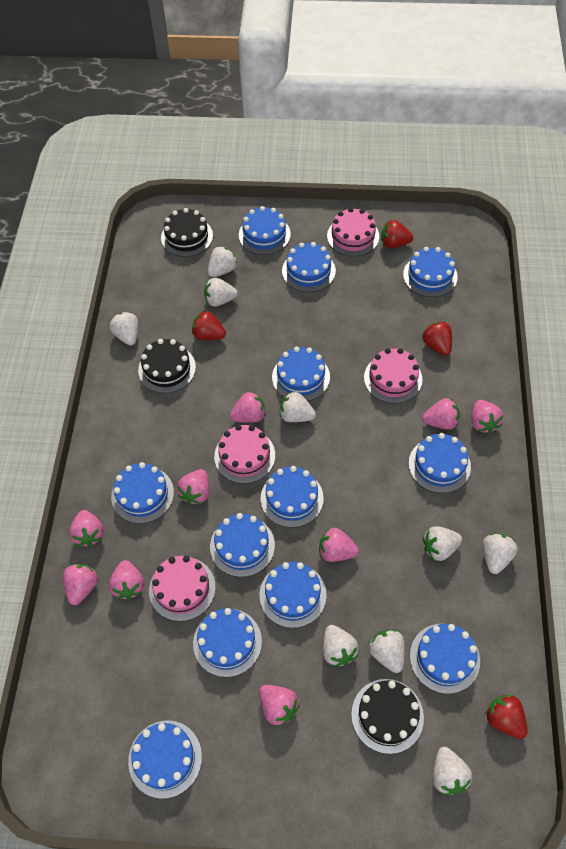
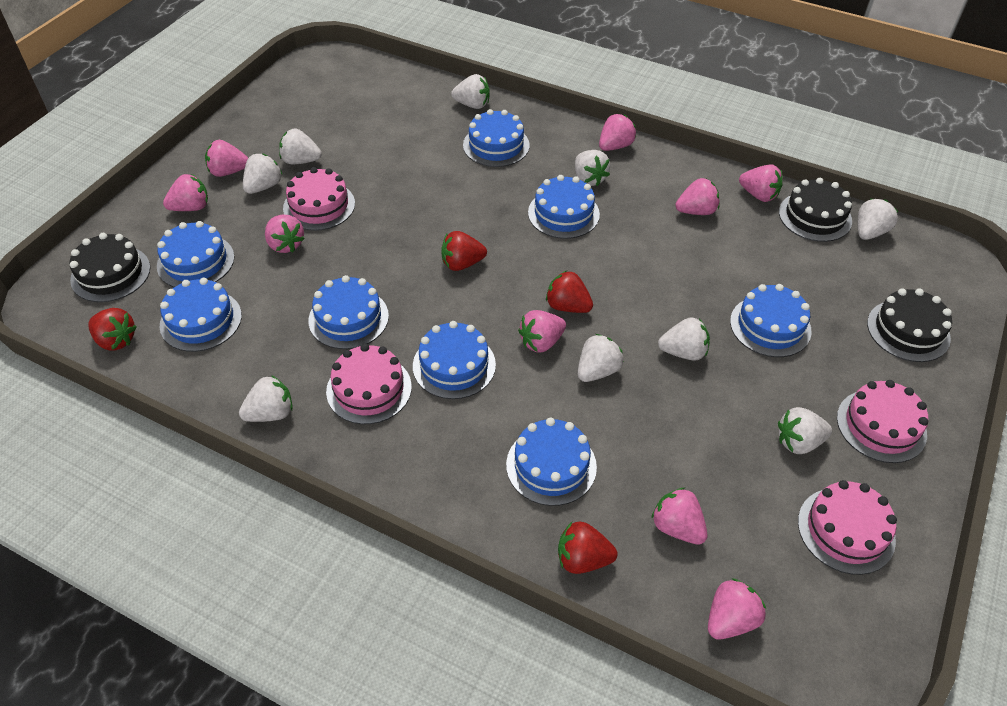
blue cake: 12 -> 8

